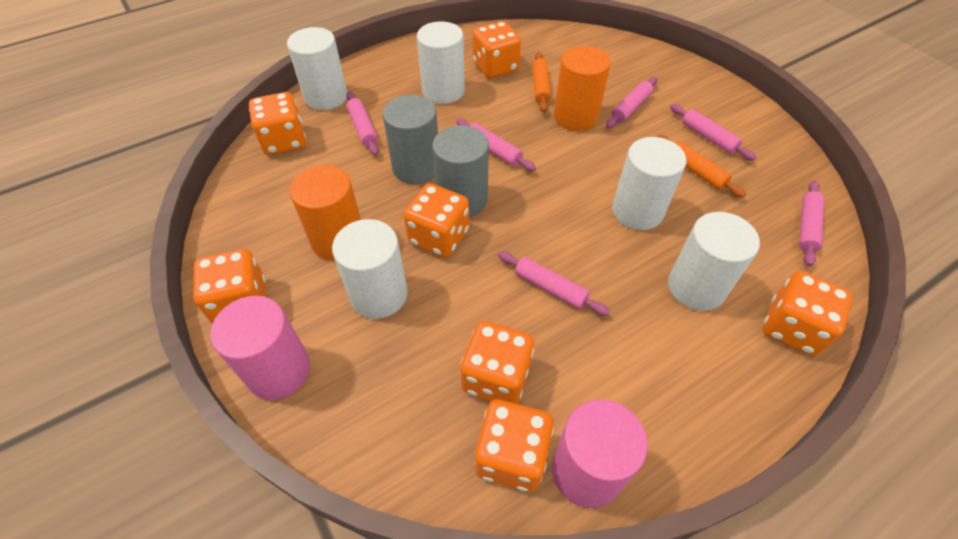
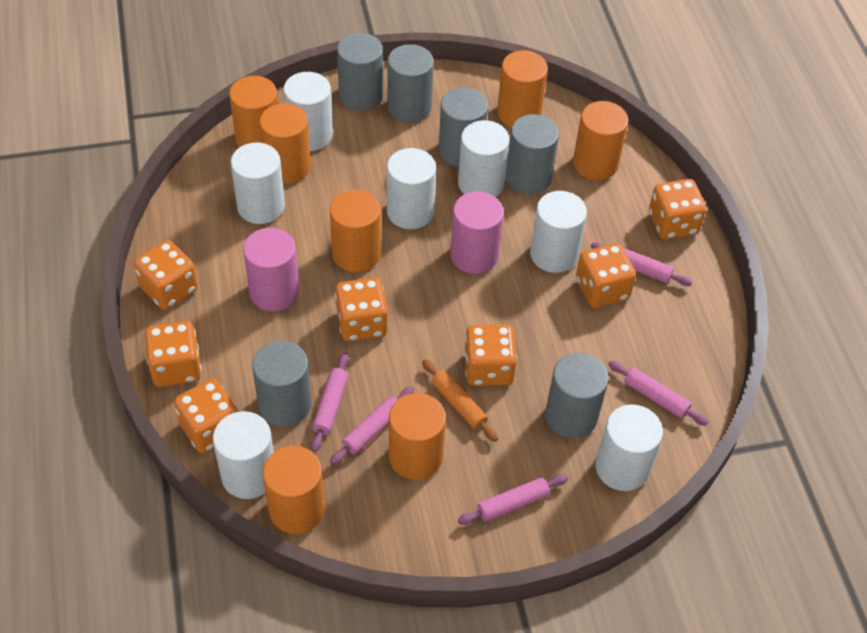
grey cylinder: 2 -> 6
orange cylinder: 2 -> 7
orange rolling pin: 2 -> 1
pink rolling pin: 6 -> 5
white cylinder: 5 -> 7

